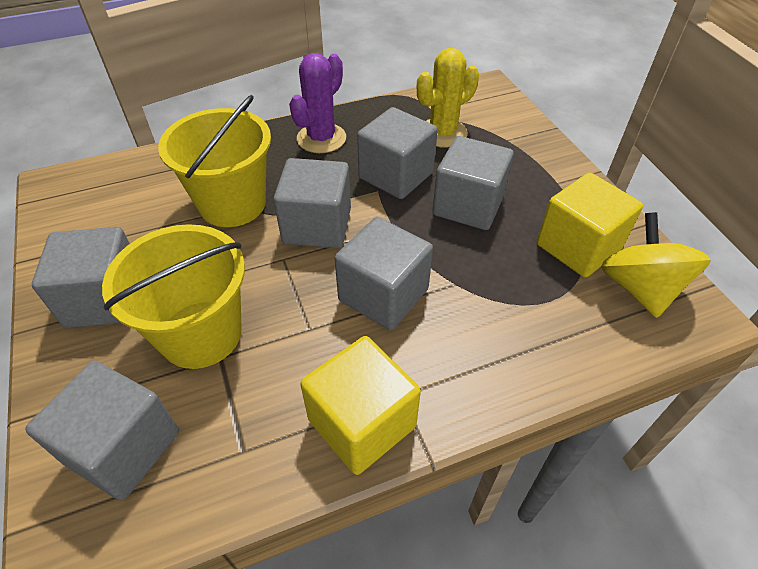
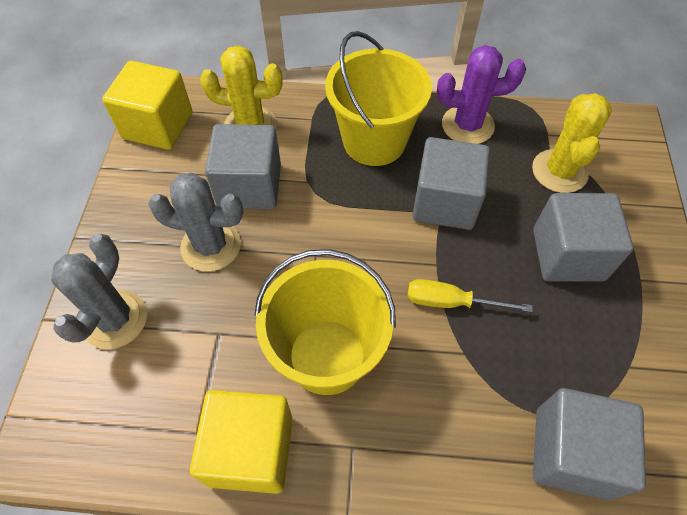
grey cactus: 0 -> 2
grey cube: 6 -> 4
yellow cactus: 1 -> 2
yellow screwdriver: 0 -> 1
yellow spinning top: 1 -> 0

